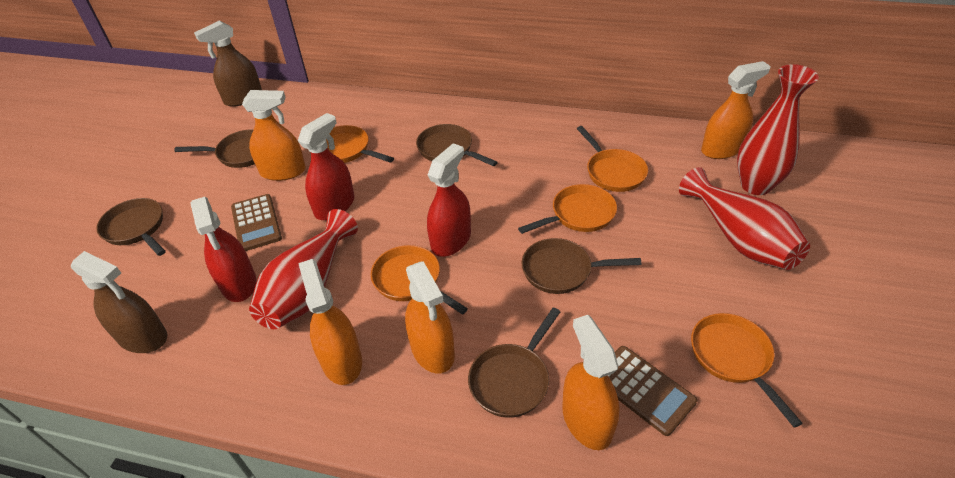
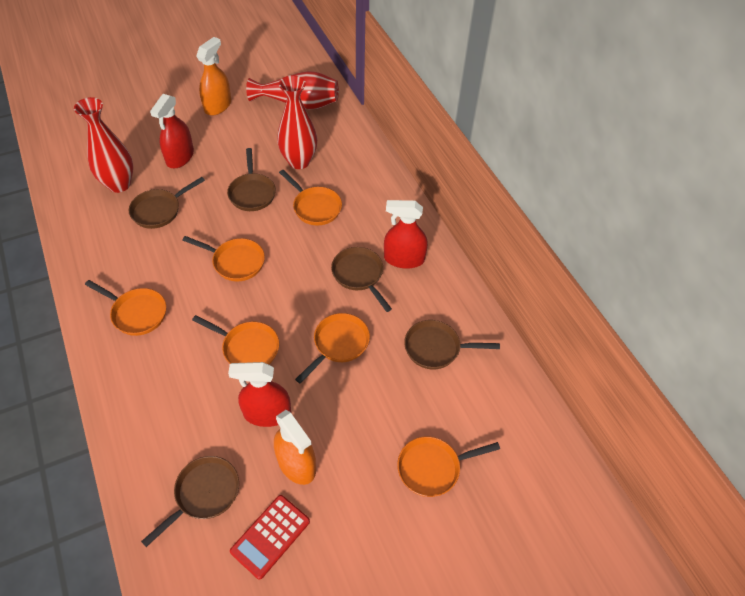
brown calculator: 2 -> 0
brown spray bottle: 2 -> 0
orange pan: 5 -> 6
orange spray bottle: 5 -> 2
red calculator: 0 -> 1

